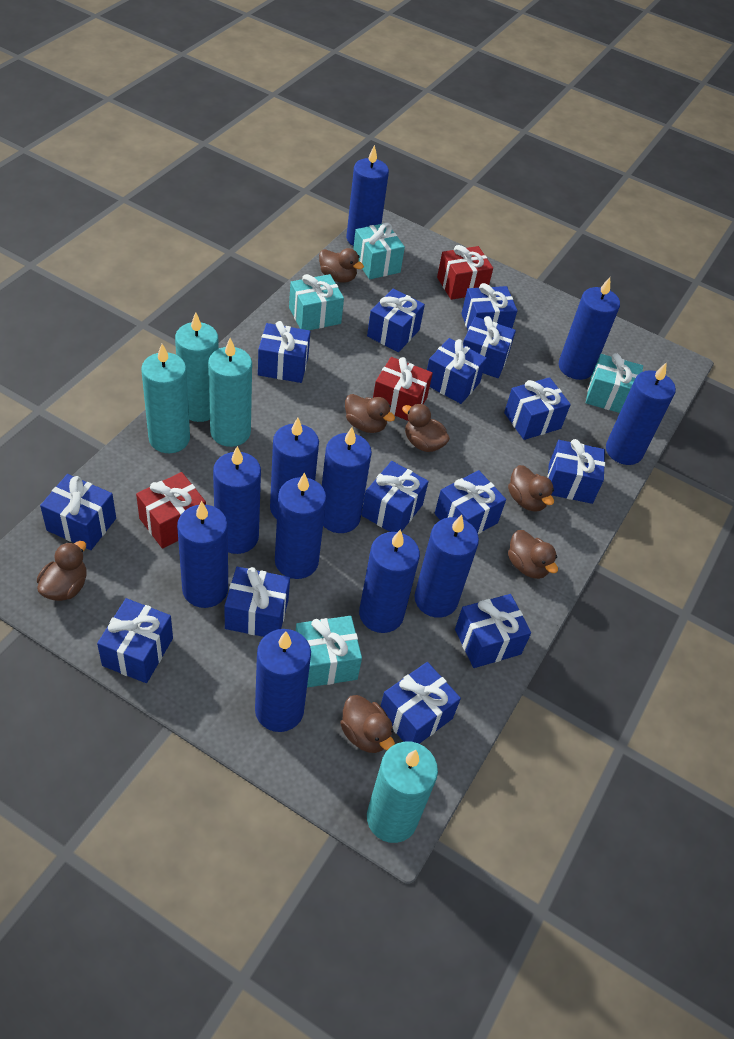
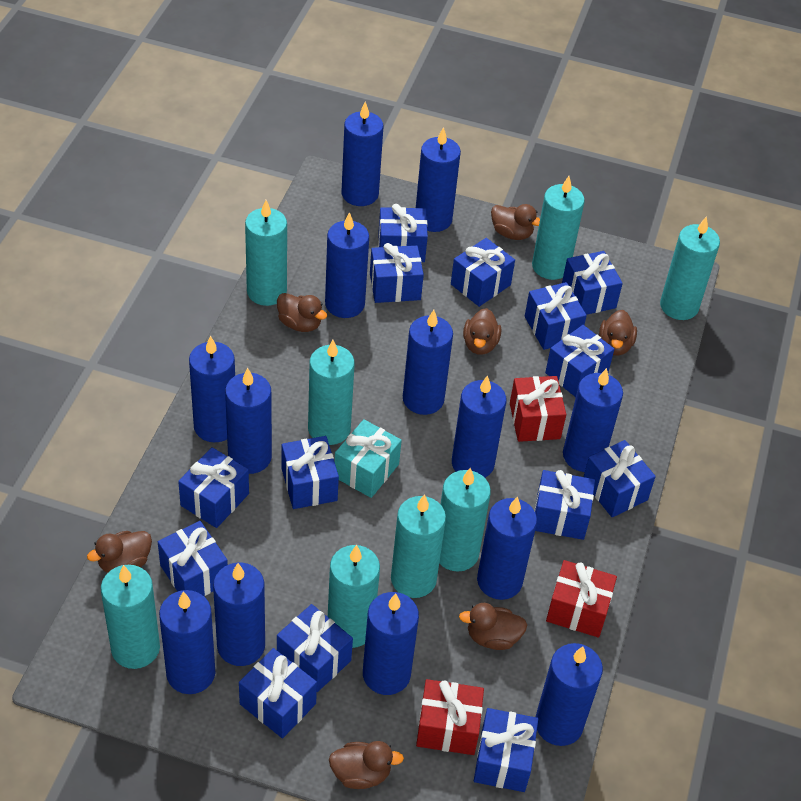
blue candle: 11 -> 13
turquoise candle: 4 -> 8
turquoise gift: 4 -> 1

